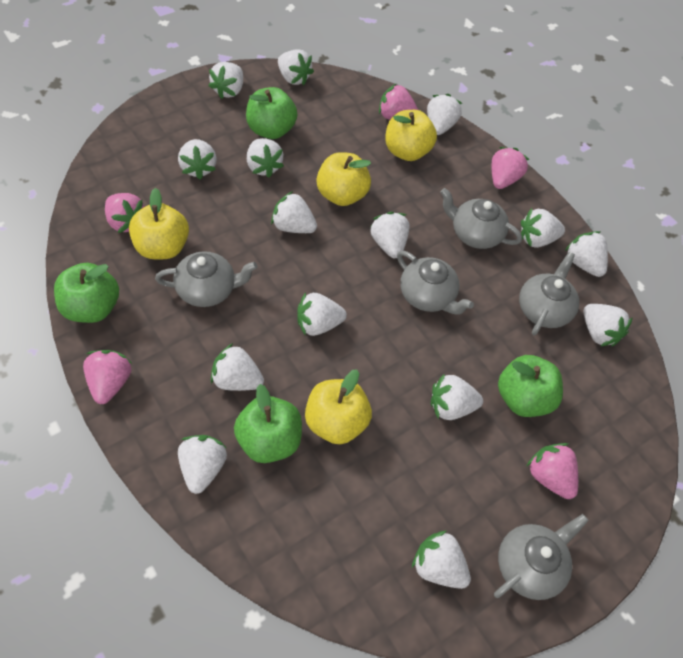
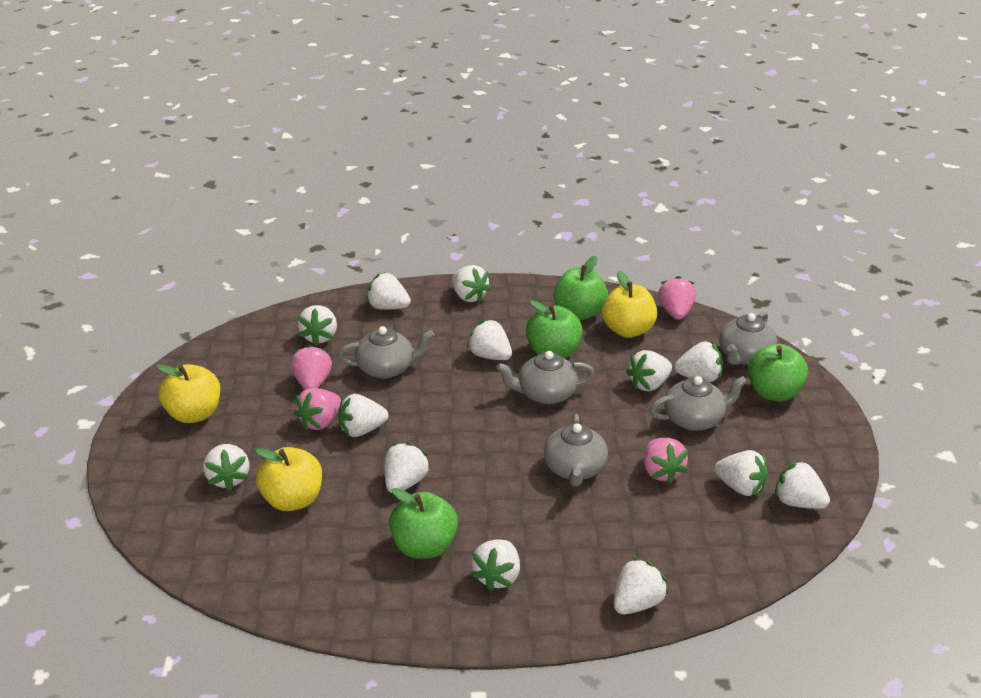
pink strawberry: 5 -> 4
white strawberry: 15 -> 13
yellow apple: 4 -> 3

